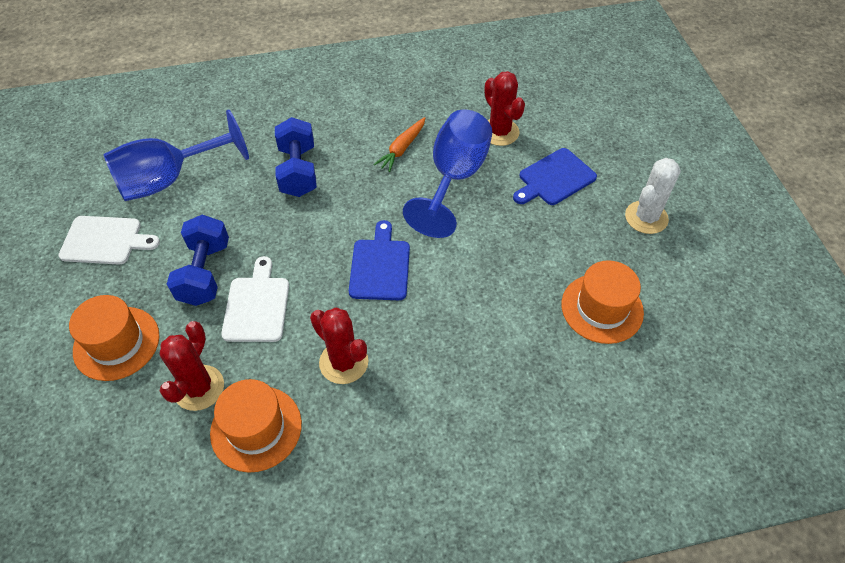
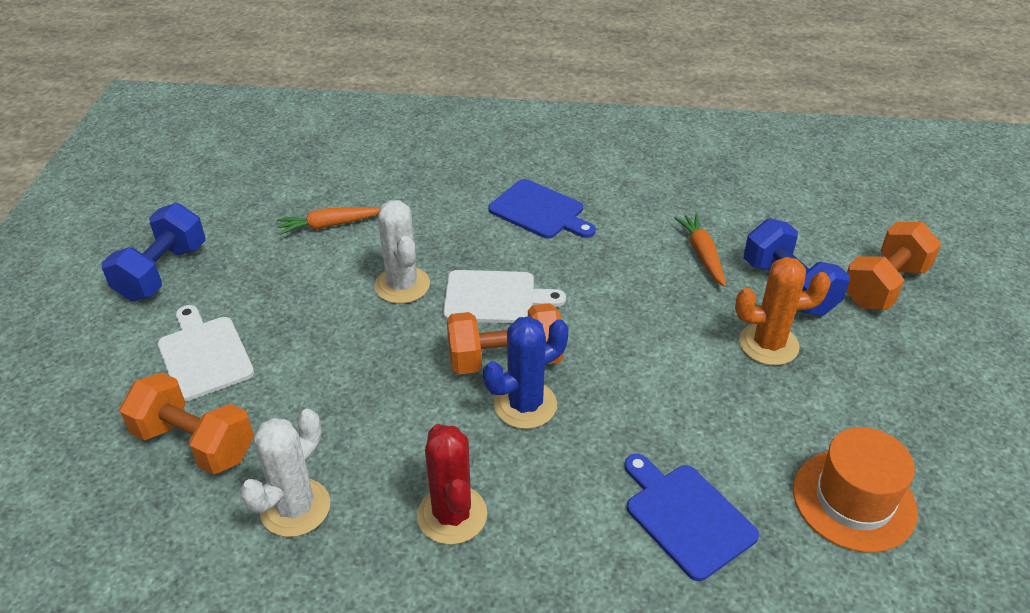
blue cactus: 0 -> 1
blue goblet: 2 -> 0
orange cactus: 0 -> 1
orange carrot: 1 -> 2
orange dumbbell: 0 -> 3
orange hat: 3 -> 1
red cactus: 3 -> 1
white cactus: 1 -> 2

